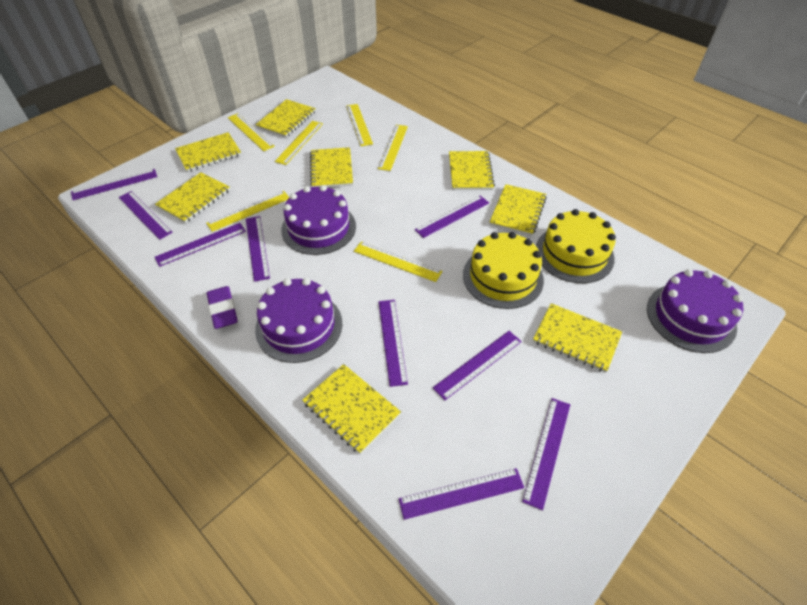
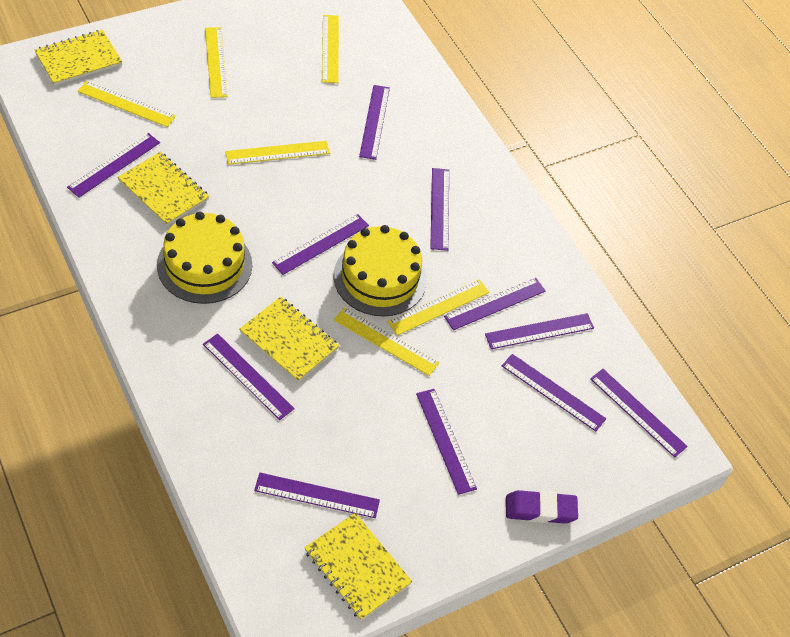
purple cake: 3 -> 0
purple ruler: 9 -> 11
yellow notebook: 8 -> 4

